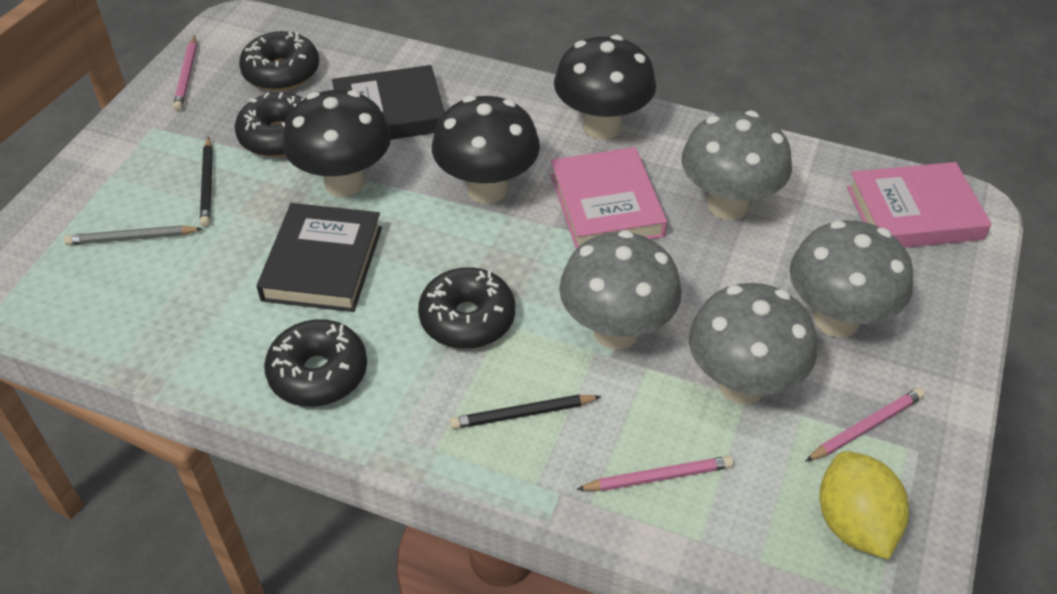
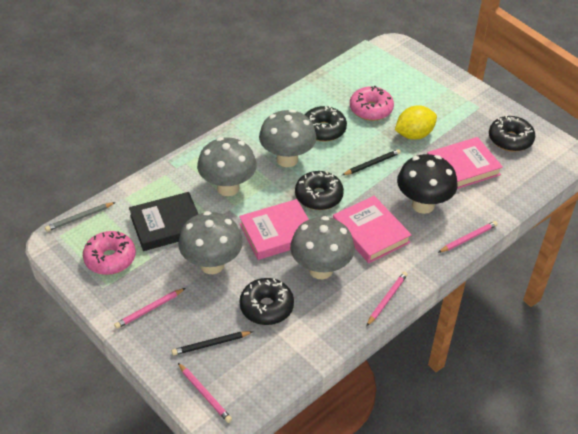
black book: 2 -> 1
black mushroom: 3 -> 1
pink book: 2 -> 3
pink donut: 0 -> 2
pink pencil: 3 -> 4

